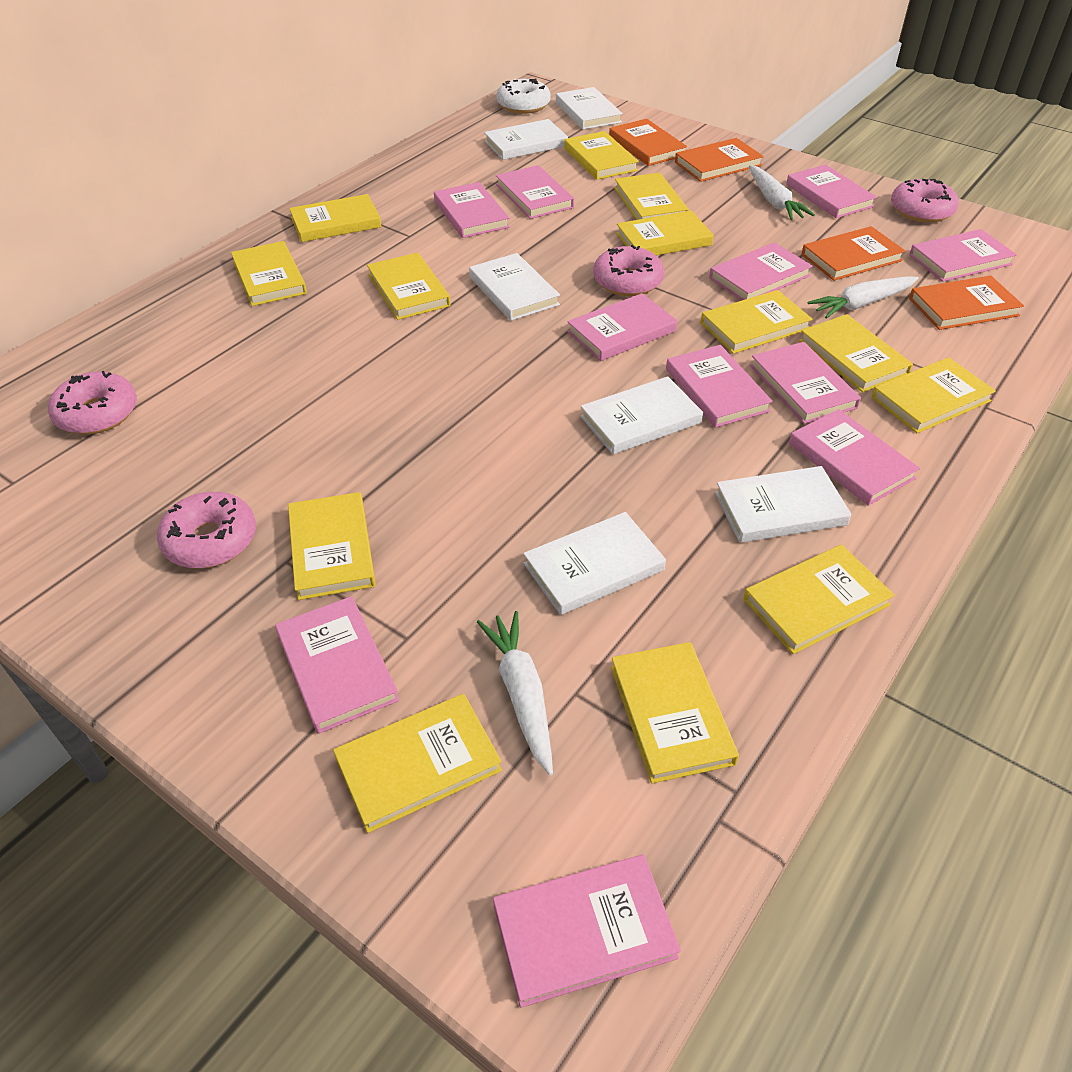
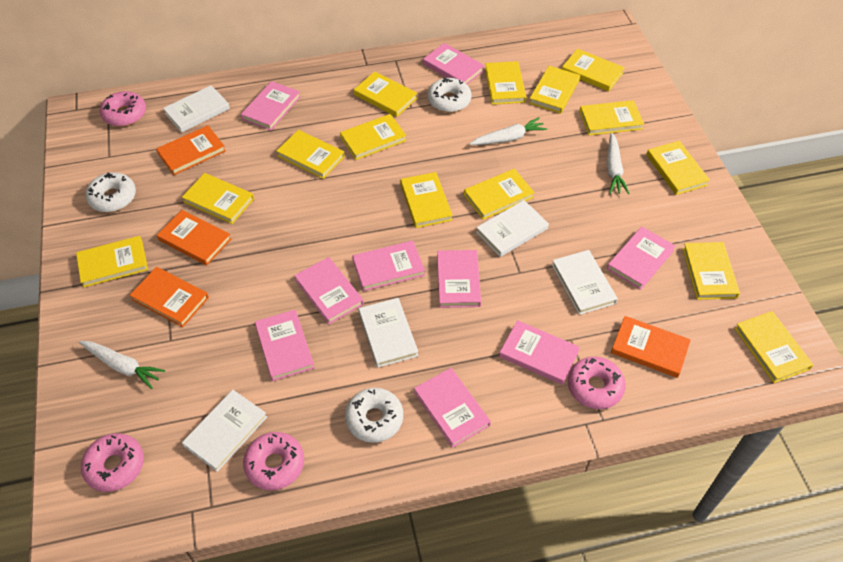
pink book: 11 -> 9
white book: 6 -> 5
white donut: 1 -> 3
yellow book: 13 -> 14

